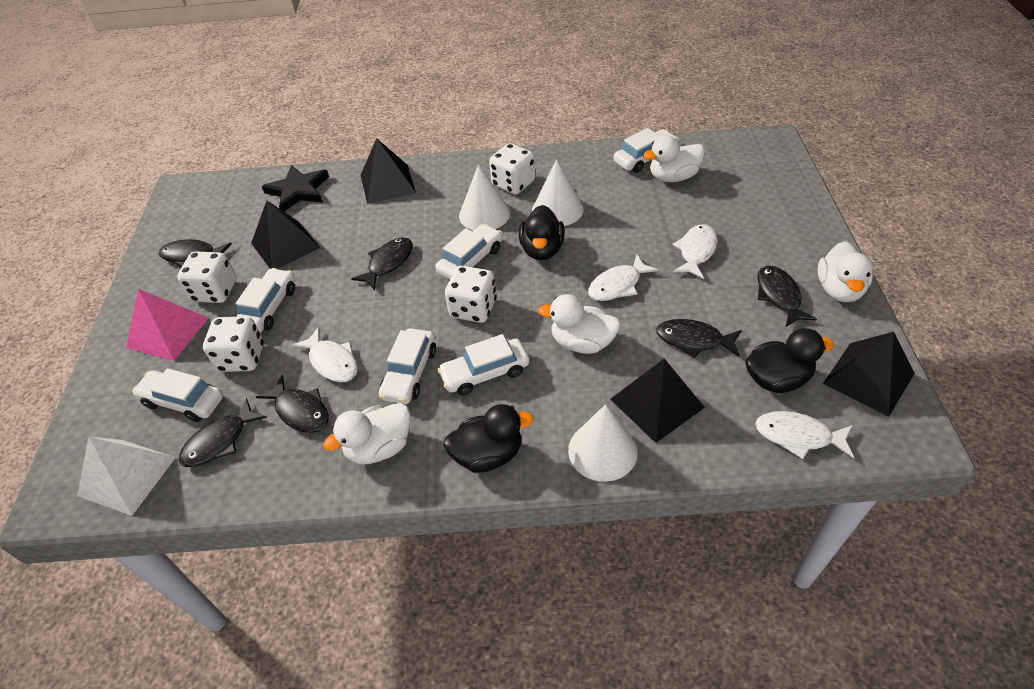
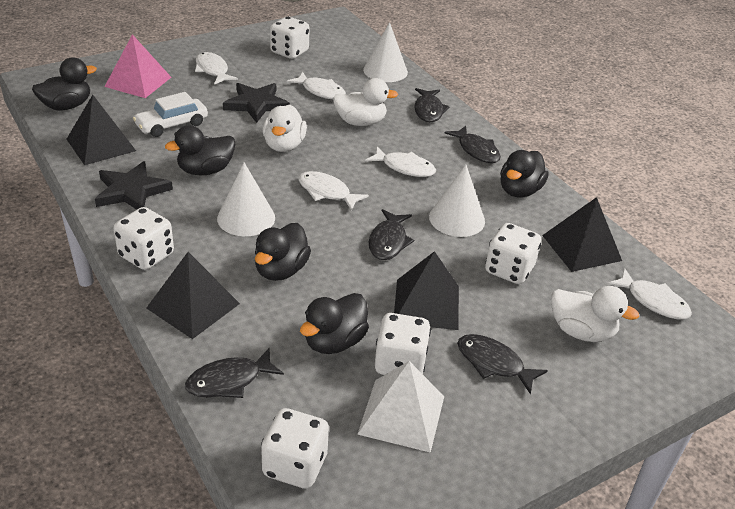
black duck: 3 -> 5
black fish: 6 -> 5
black star: 1 -> 2
white car: 6 -> 1
white dice: 4 -> 5
white duck: 4 -> 3
white fish: 4 -> 5

